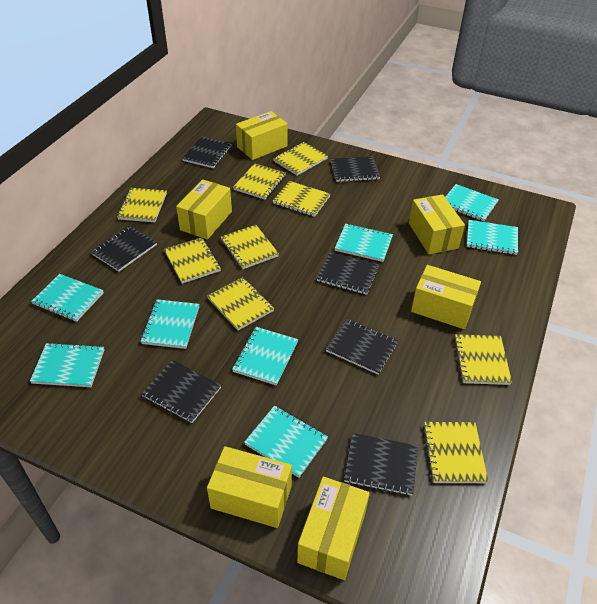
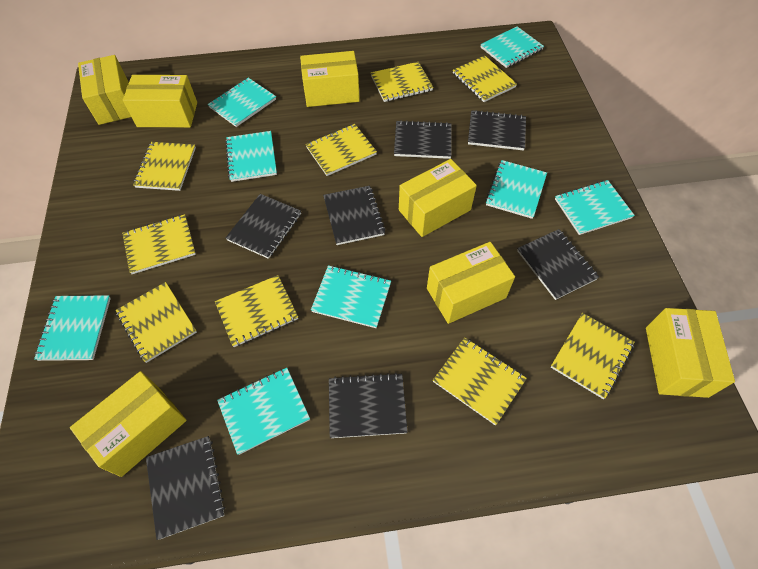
yellow box: 6 -> 7

